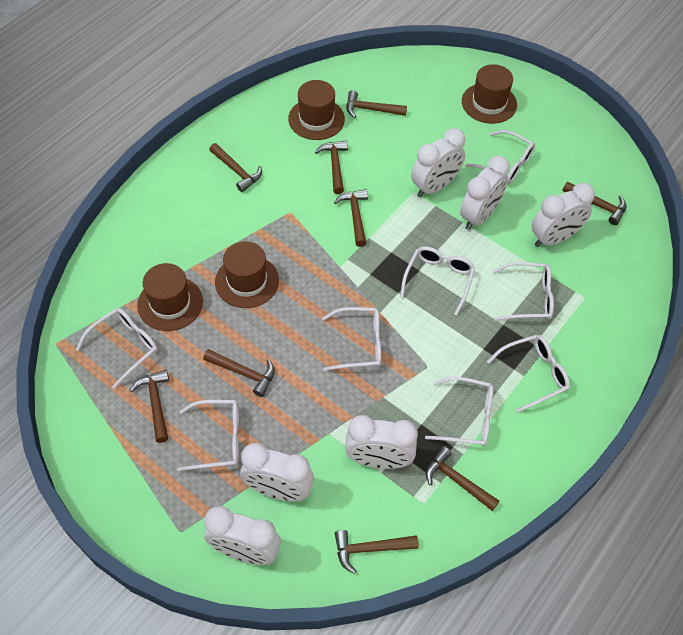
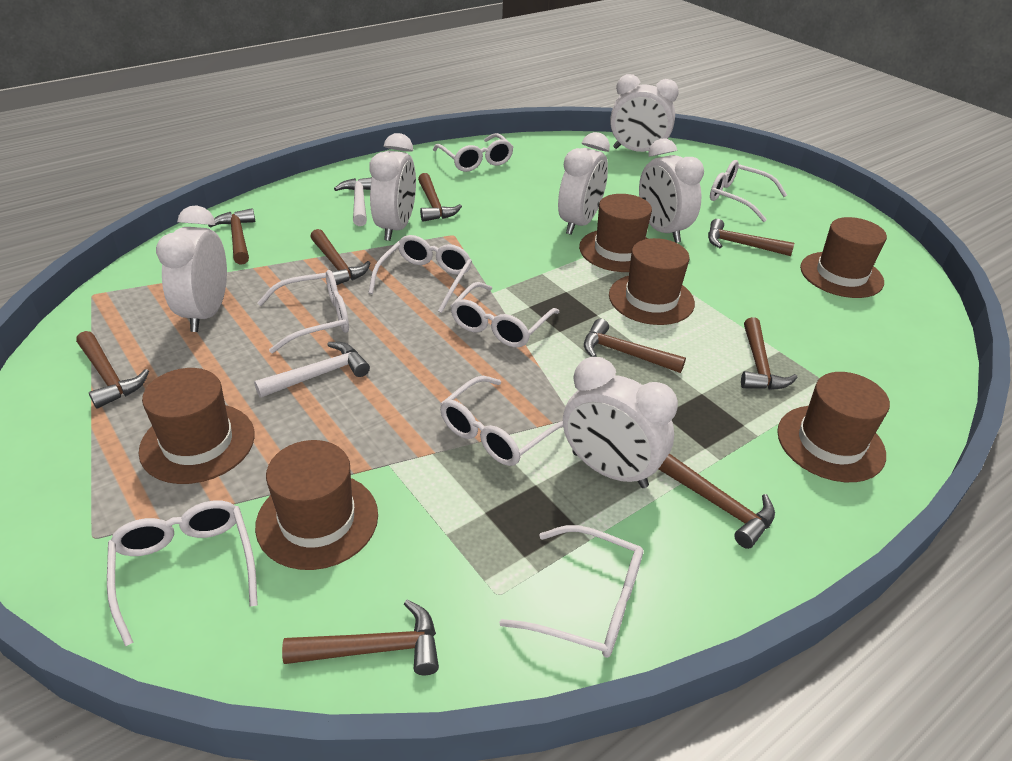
brown hat: 4 -> 6
white hammer: 0 -> 2

